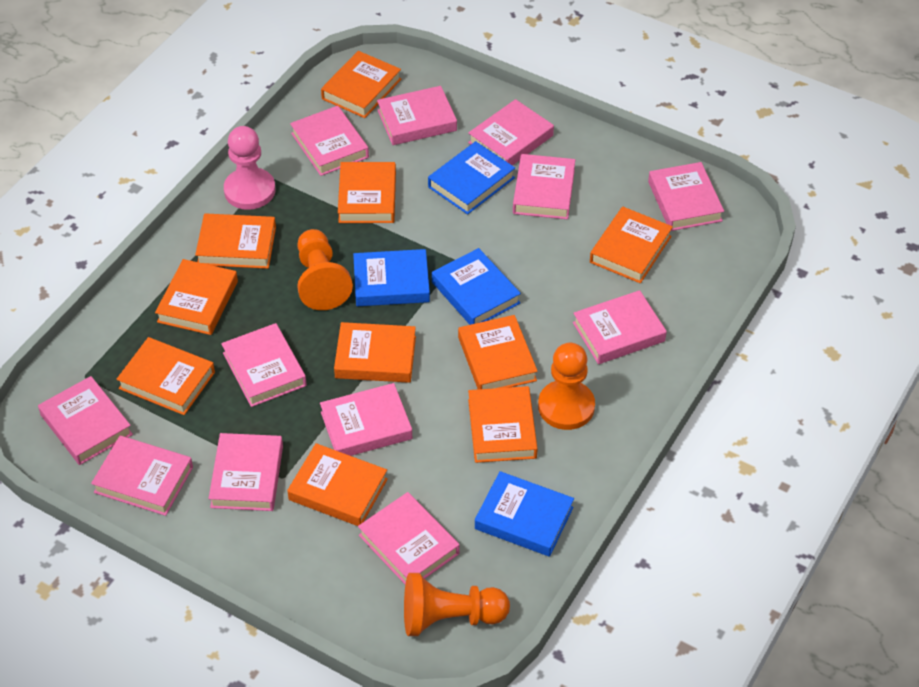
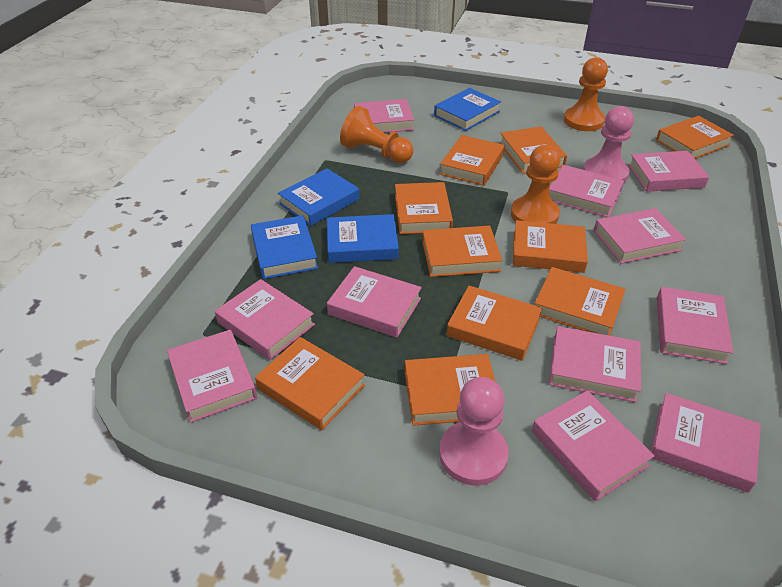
pink book: 12 -> 11
pink pawn: 1 -> 2

